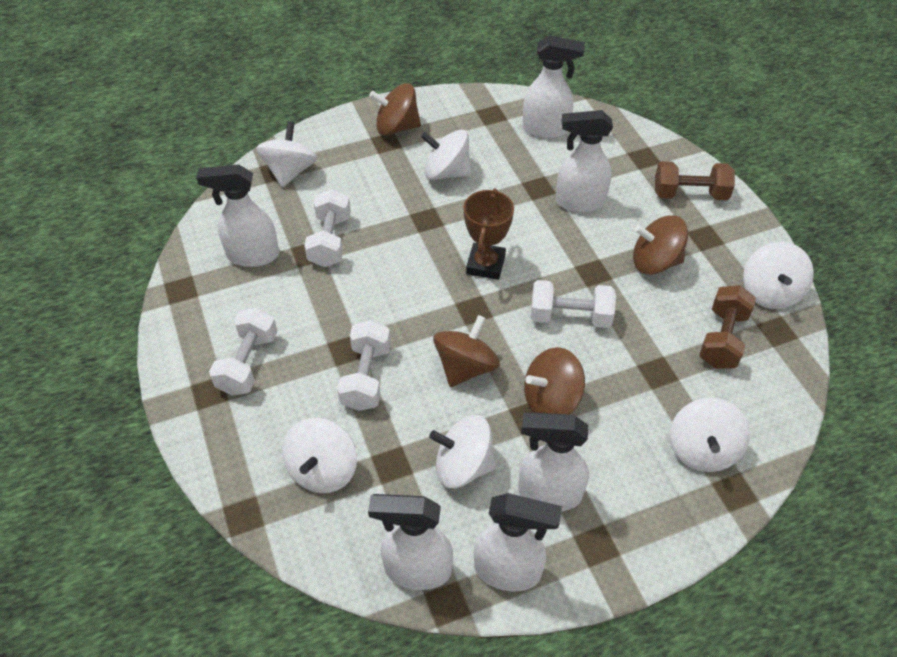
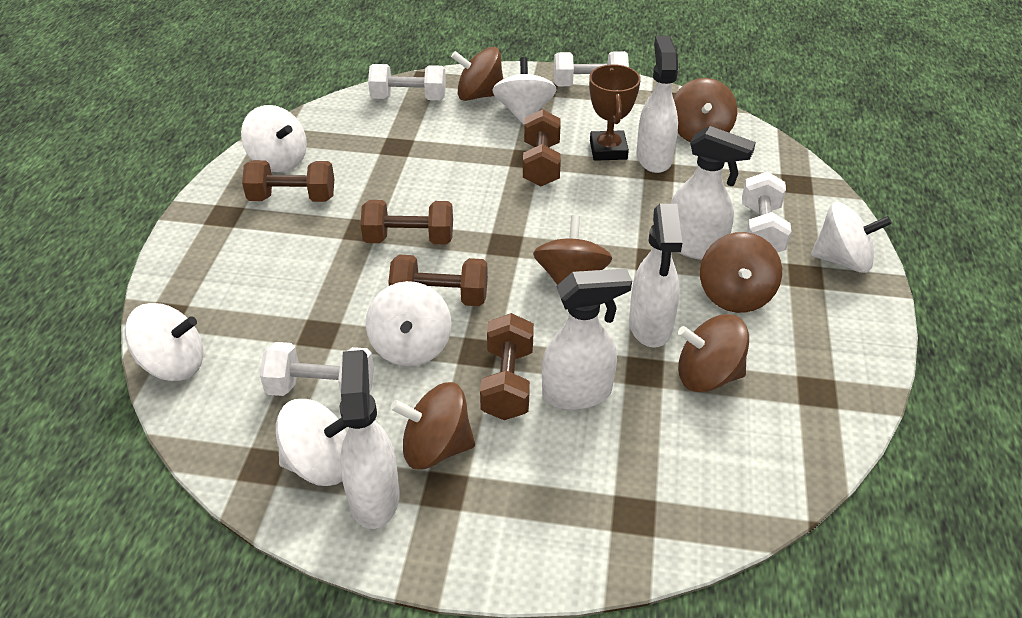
brown dumbbell: 2 -> 5
brown spinning top: 4 -> 6
white spray bottle: 6 -> 5

